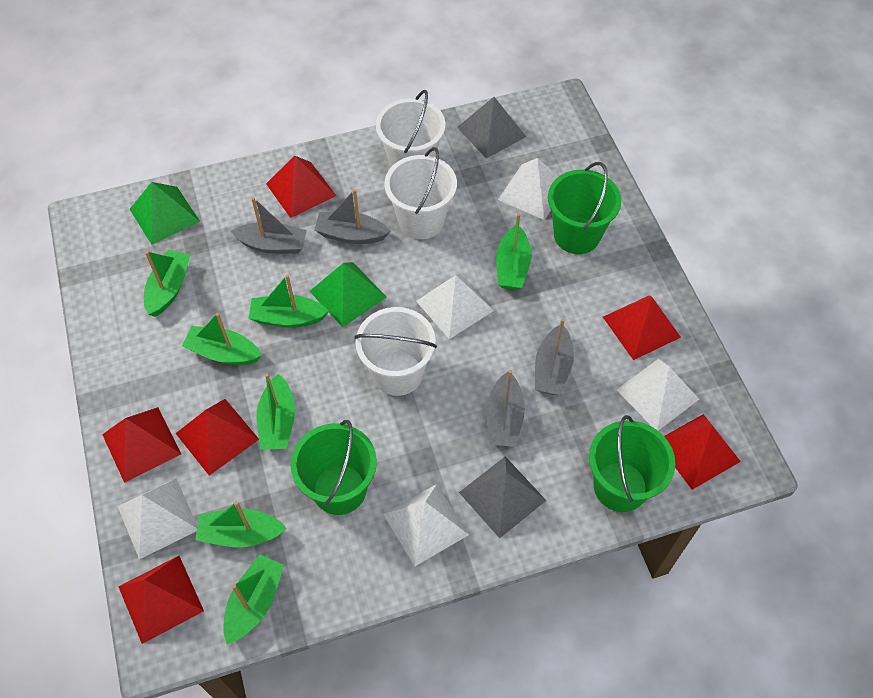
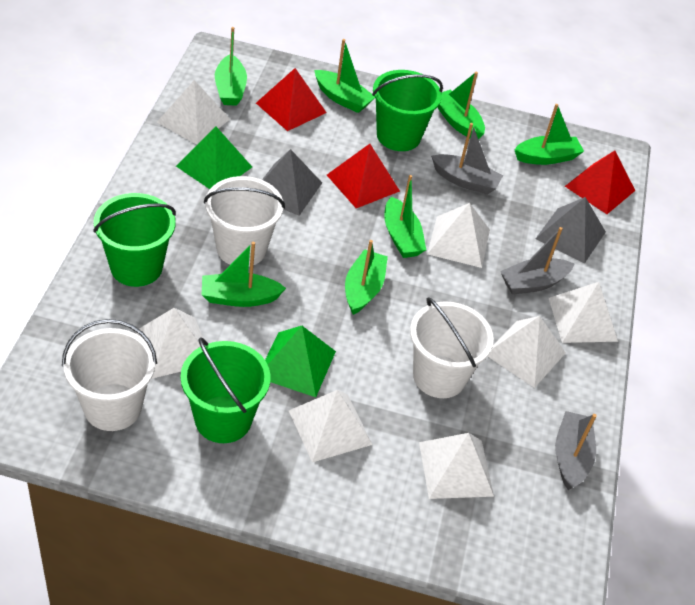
grey boat: 4 -> 3
red pyramid: 6 -> 3
white pyramid: 5 -> 7

